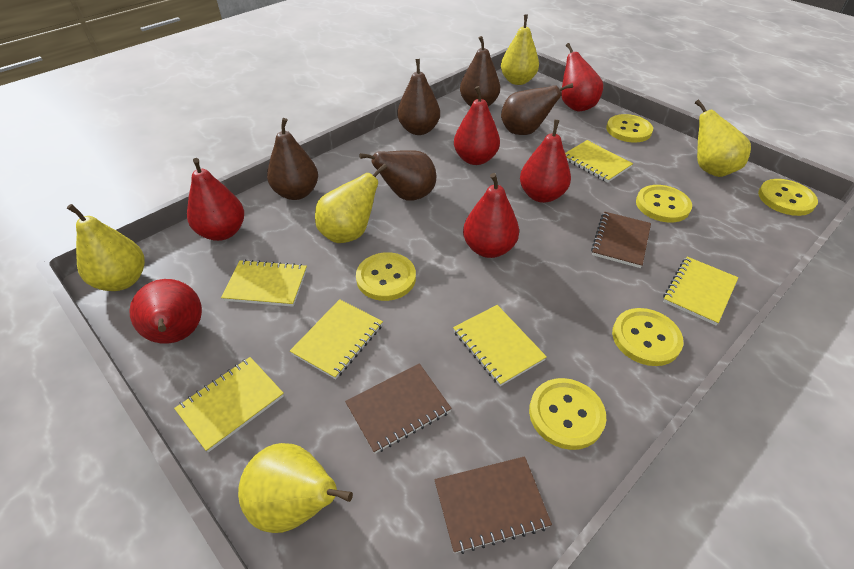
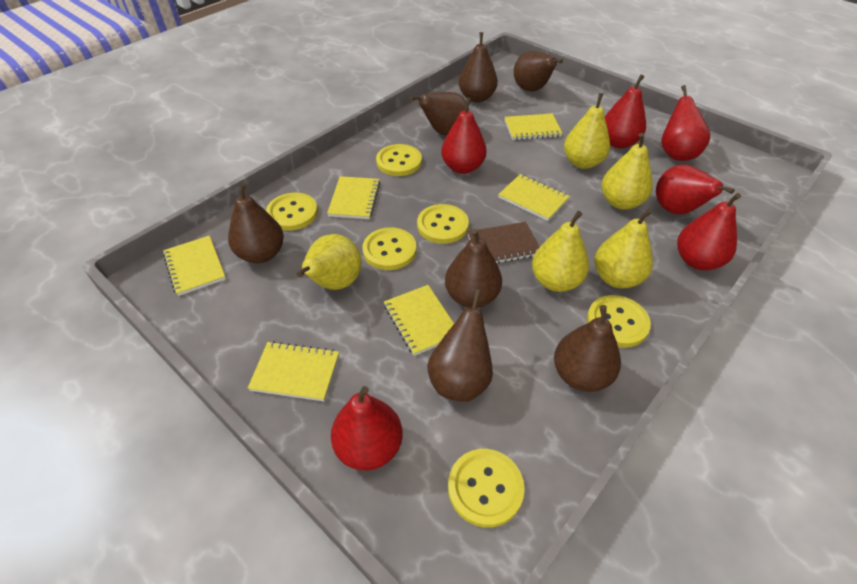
brown notebook: 3 -> 1
brown pear: 5 -> 7

